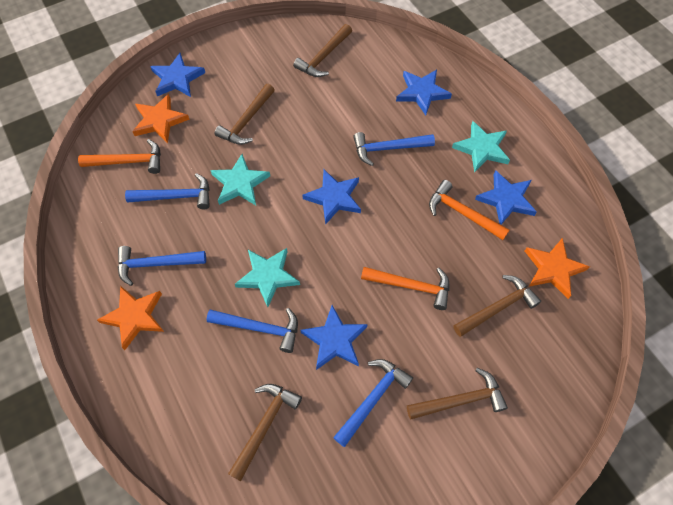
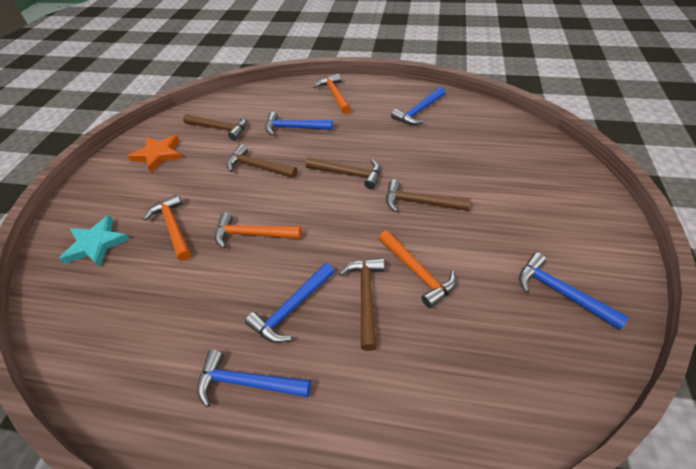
blue star: 5 -> 0
orange hammer: 3 -> 4
orange star: 3 -> 1
turquoise star: 3 -> 1

